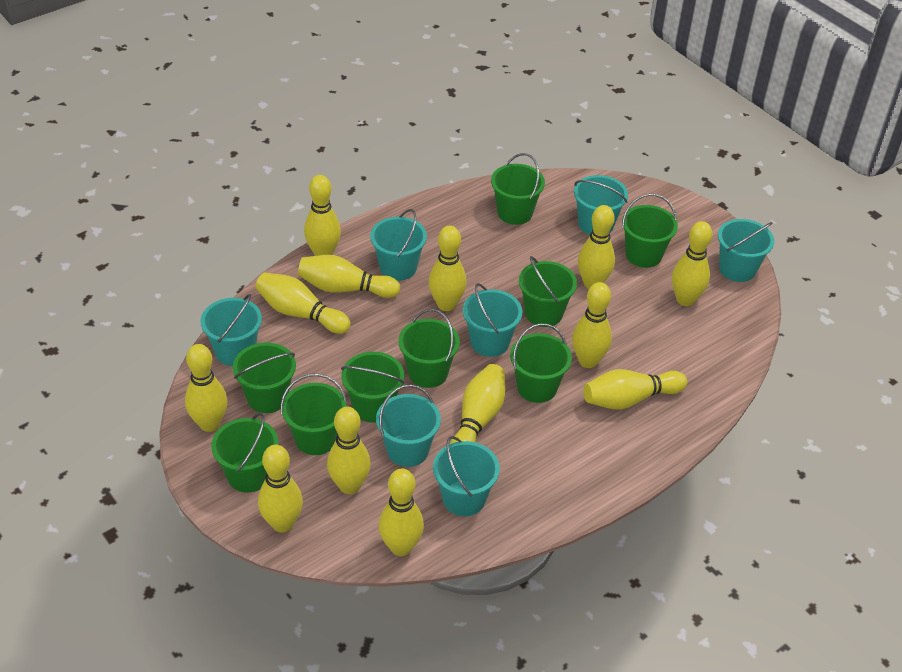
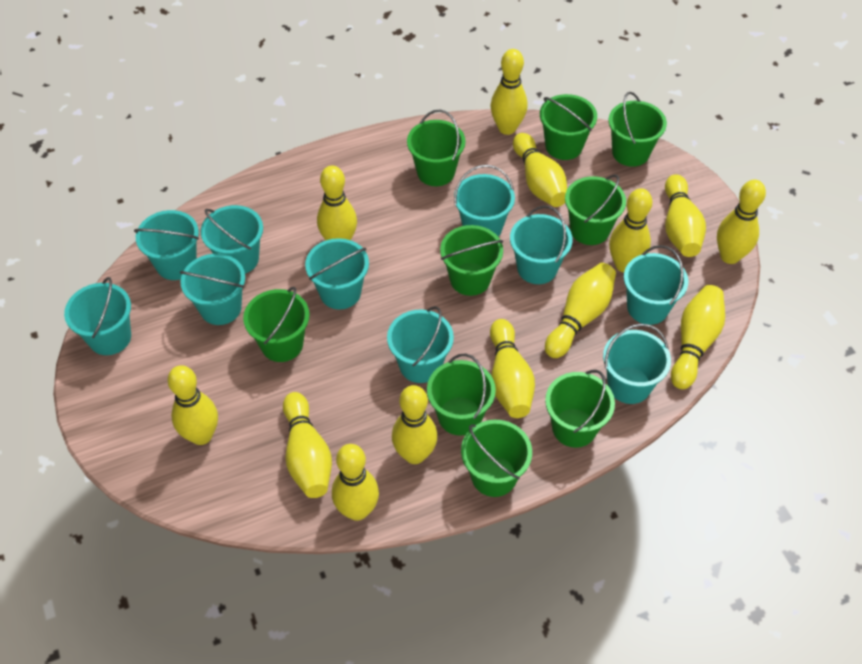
turquoise bucket: 7 -> 10

